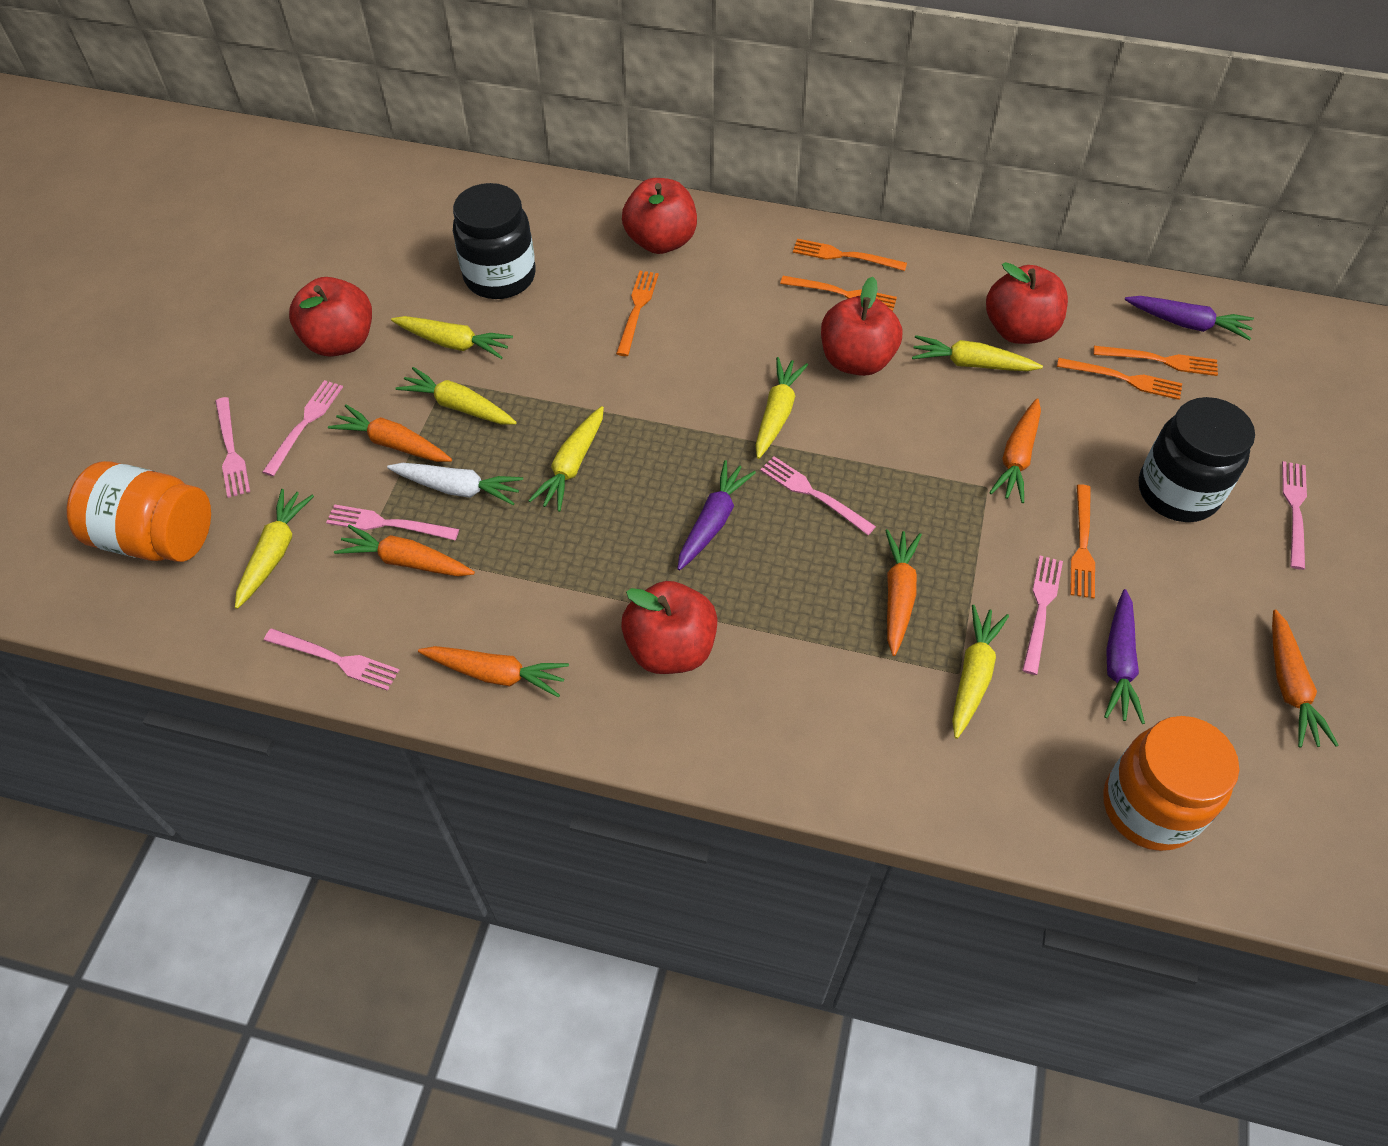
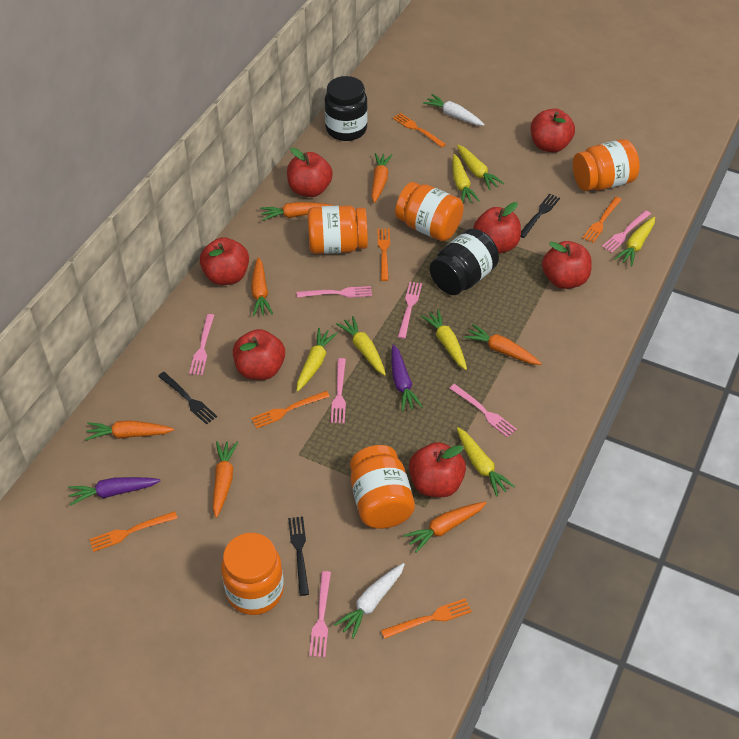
black fork: 0 -> 3
orange carrot: 6 -> 7
orange jar: 2 -> 5
purple carrot: 3 -> 2
red apple: 5 -> 7
white carrot: 1 -> 2

